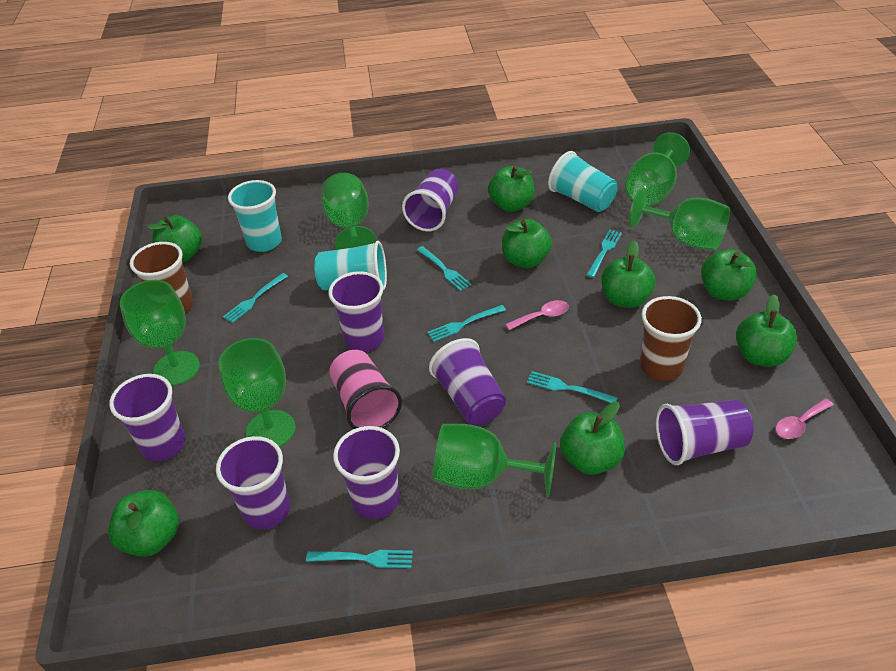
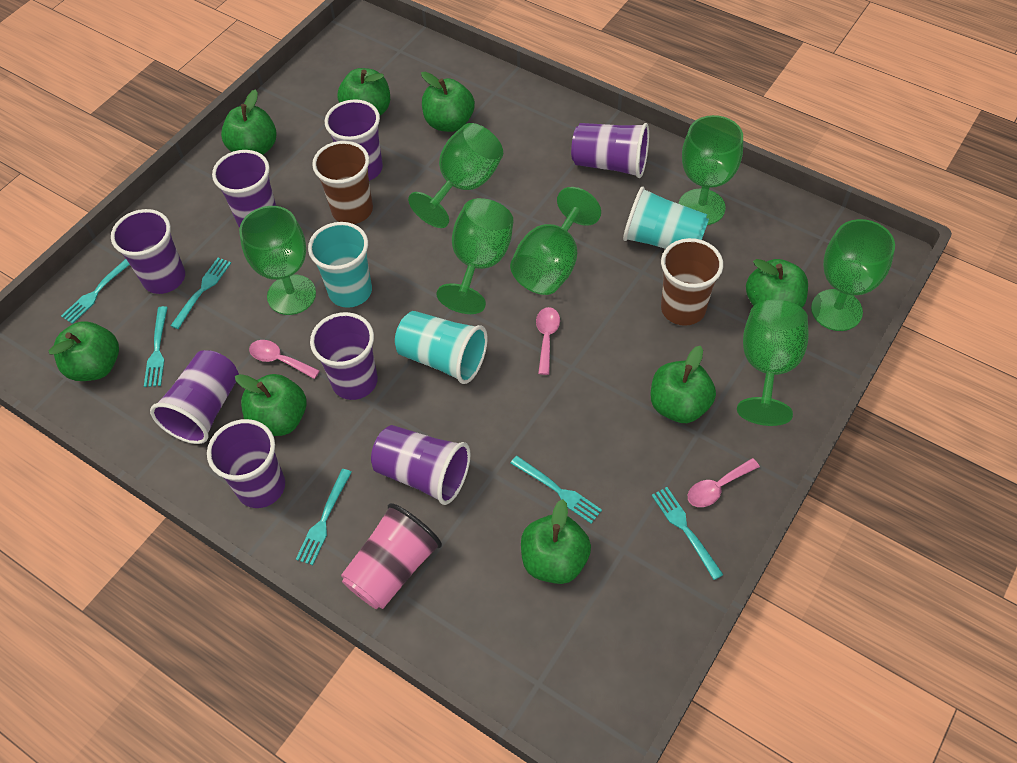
green goblet: 6 -> 7
pink spoon: 2 -> 3
purple cup: 7 -> 8

